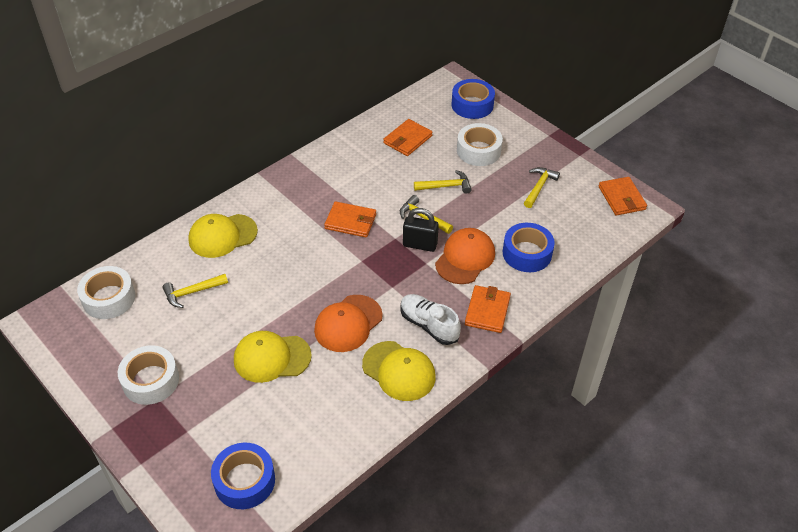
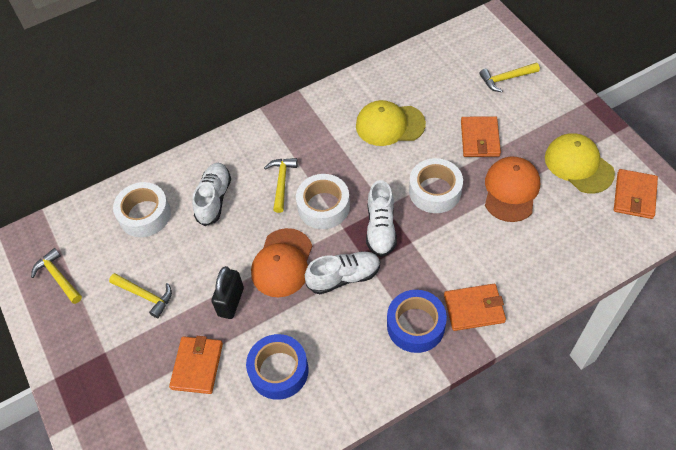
blue tape: 3 -> 2
white shoe: 1 -> 3
yellow cap: 3 -> 2

